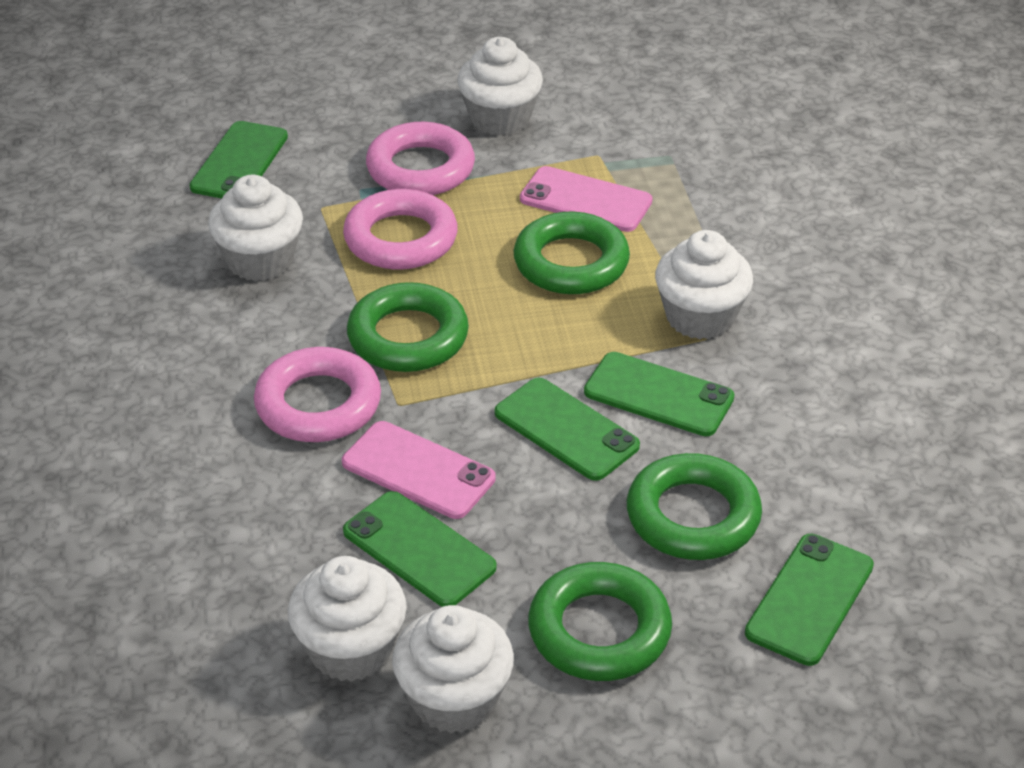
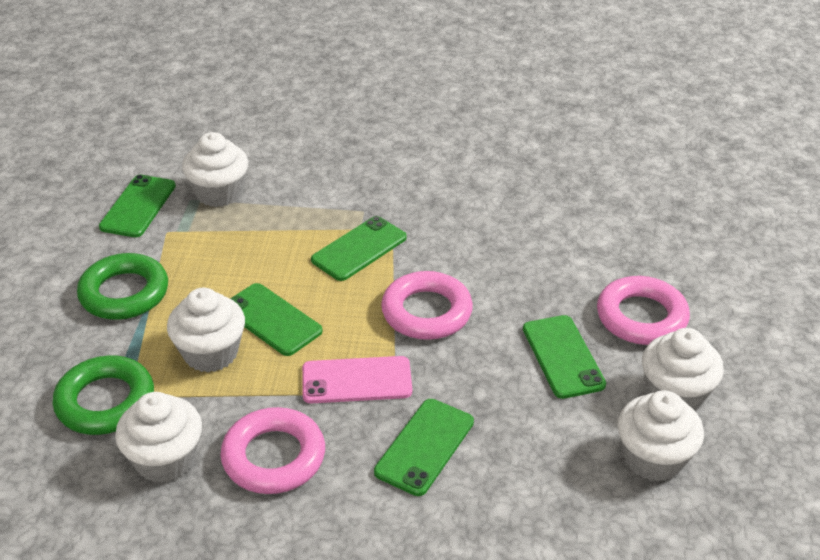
green ring: 4 -> 2
pink phone: 2 -> 1

